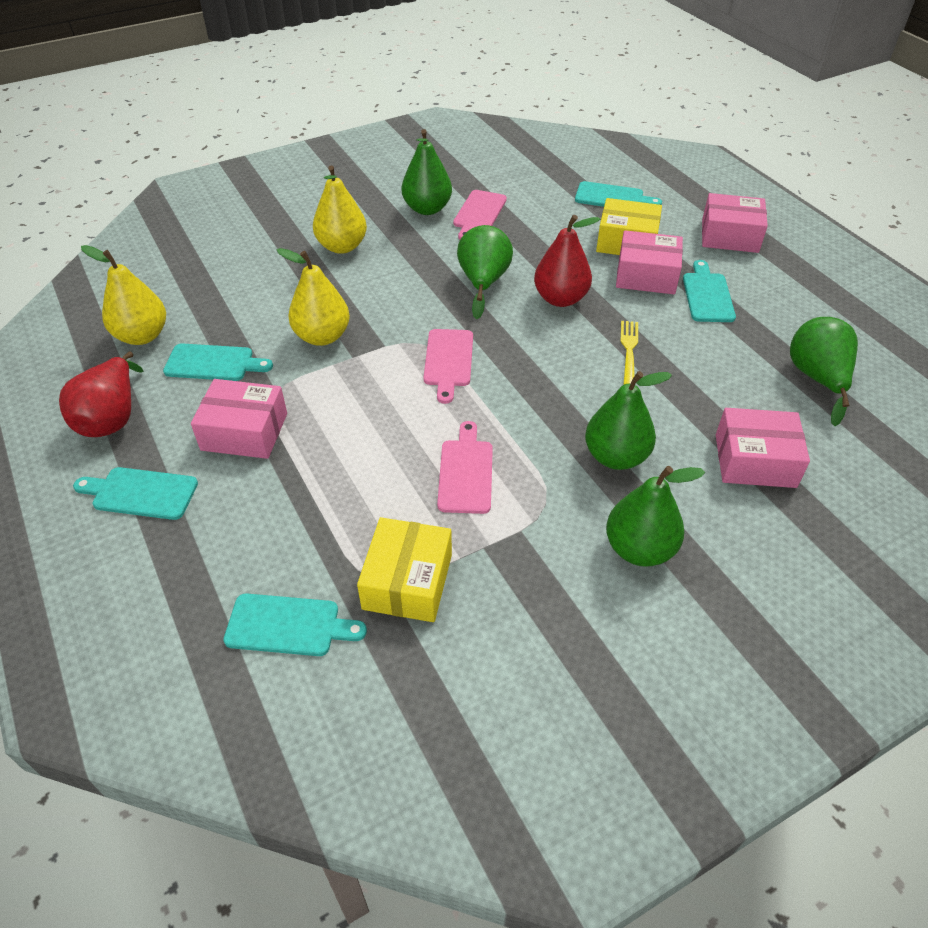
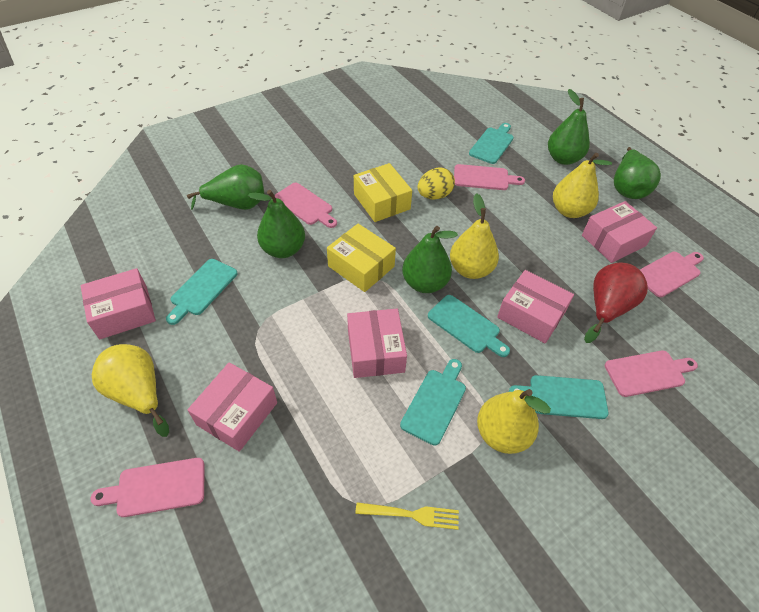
pink box: 4 -> 5
pink cutting board: 3 -> 5
red pear: 2 -> 1
yellow egg: 0 -> 1
yellow pear: 3 -> 4

